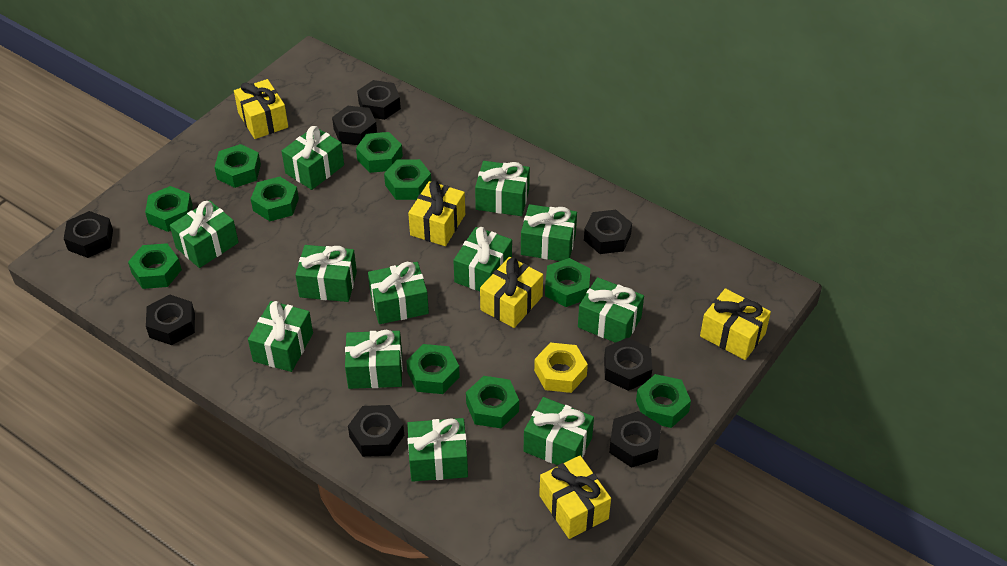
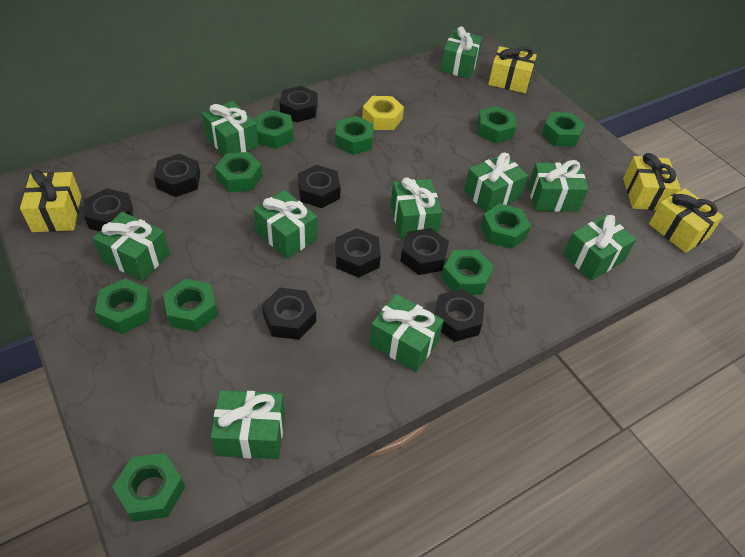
green gift: 12 -> 10
yellow gift: 5 -> 4

